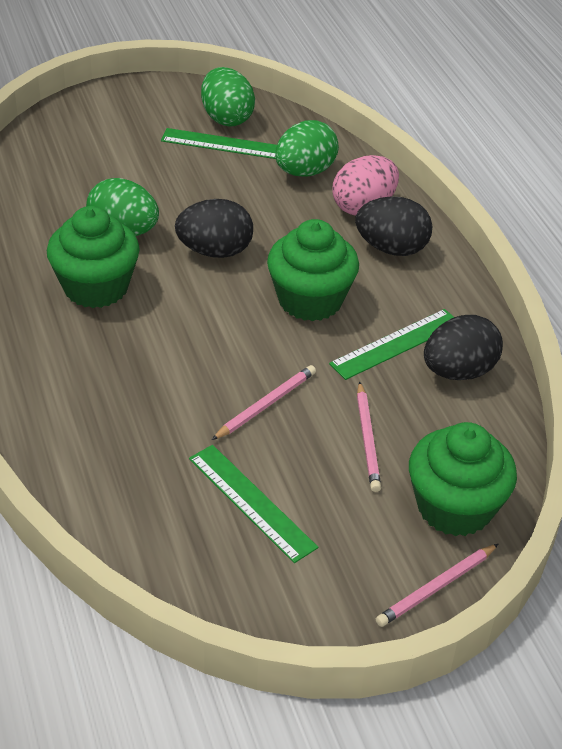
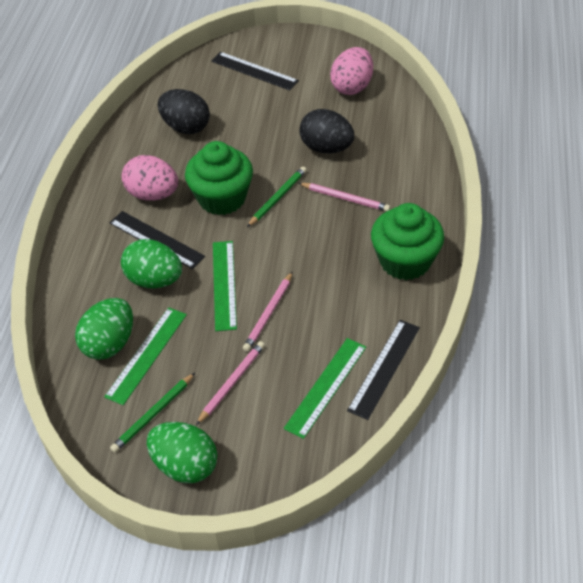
black egg: 3 -> 2
black ruler: 0 -> 3
green cupcake: 3 -> 2
green pencil: 0 -> 2
pink egg: 1 -> 2

